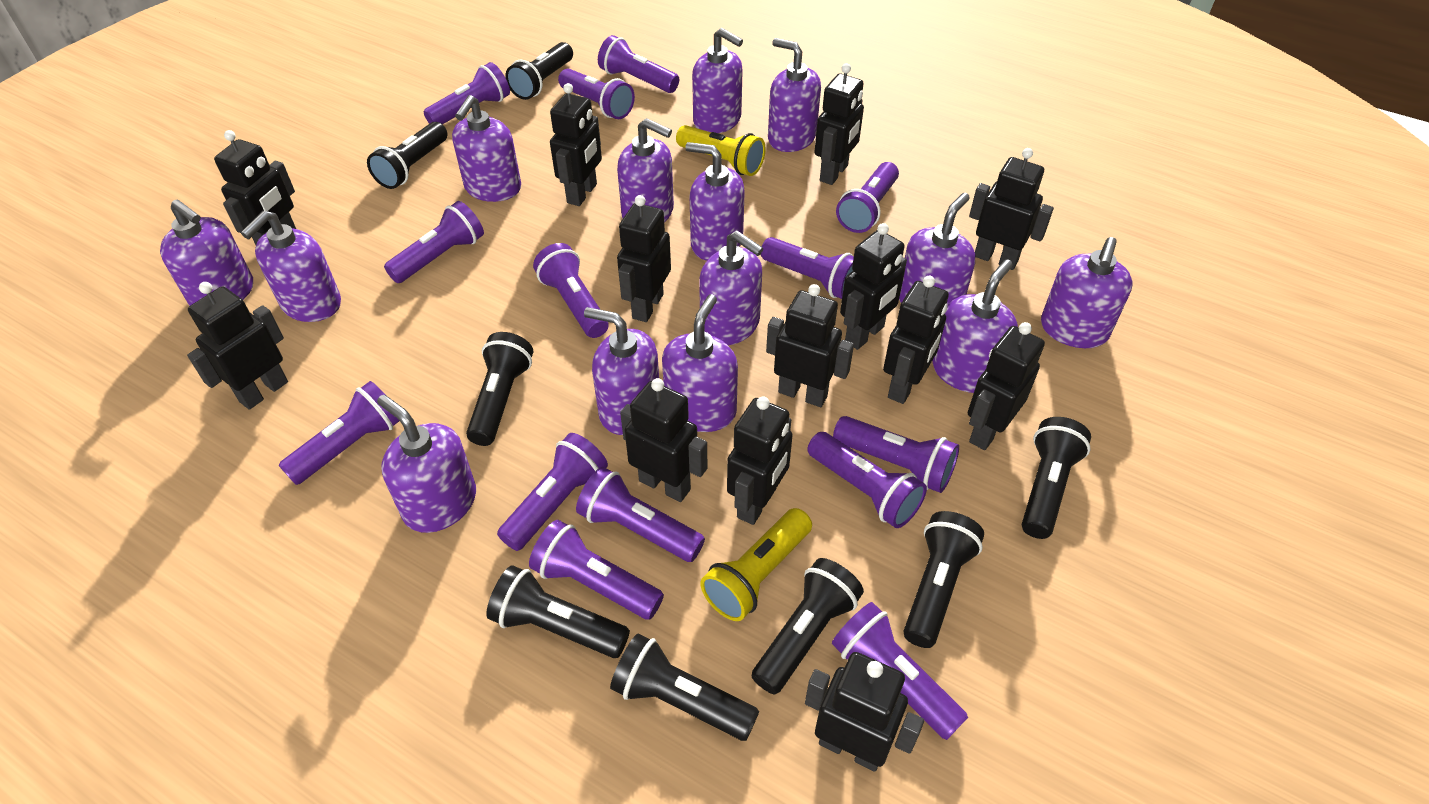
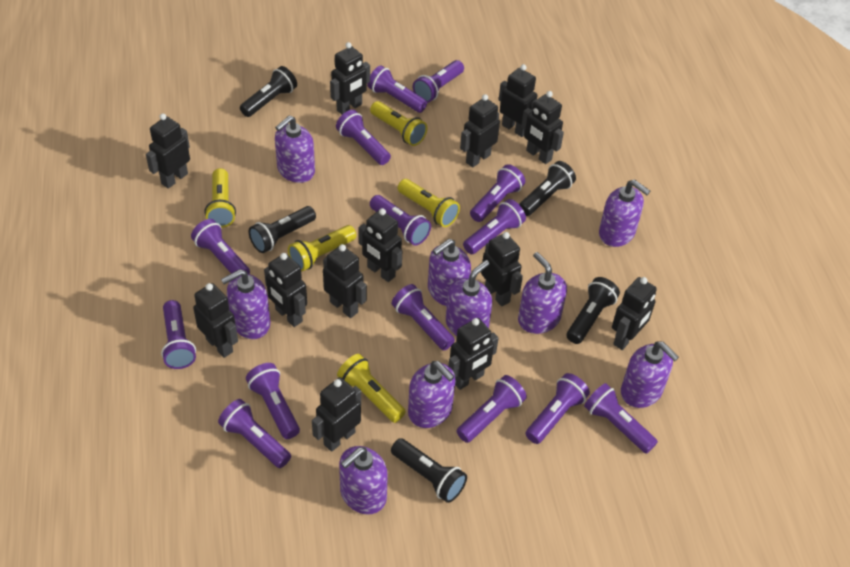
black flashlight: 8 -> 5
purple soap dispenser: 14 -> 9
yellow flashlight: 2 -> 5

